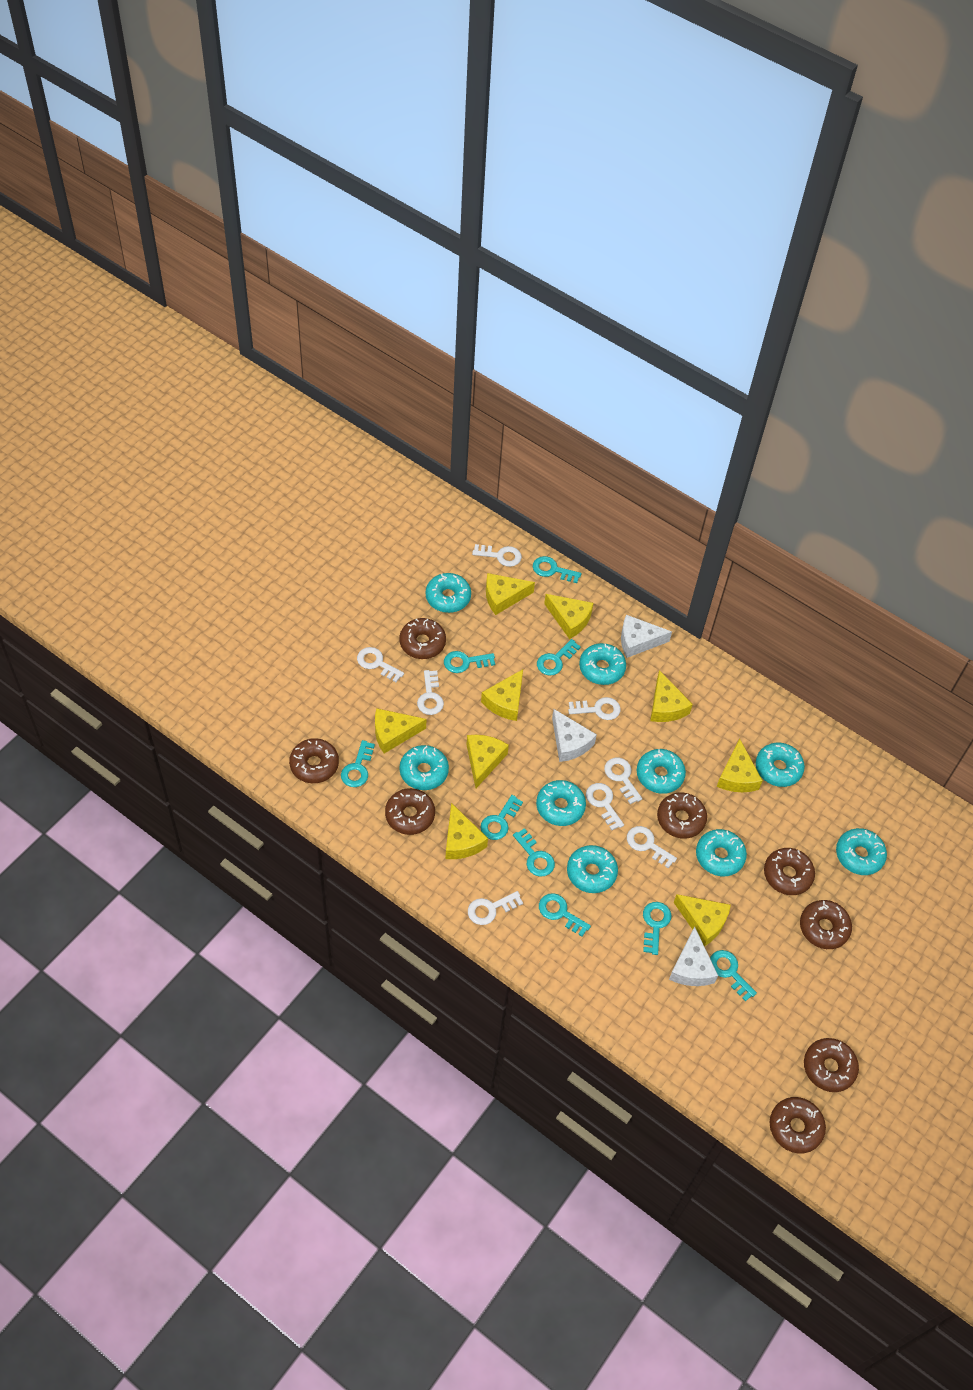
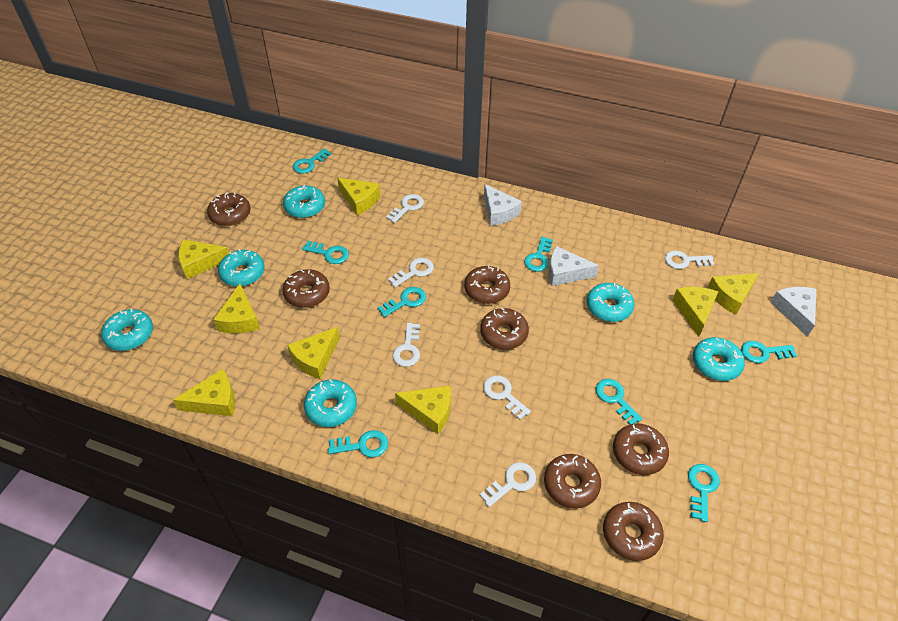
brown donut: 8 -> 7
turquoise donut: 9 -> 6
turquoise key: 9 -> 8
white key: 8 -> 6
yellow cheese: 9 -> 8

